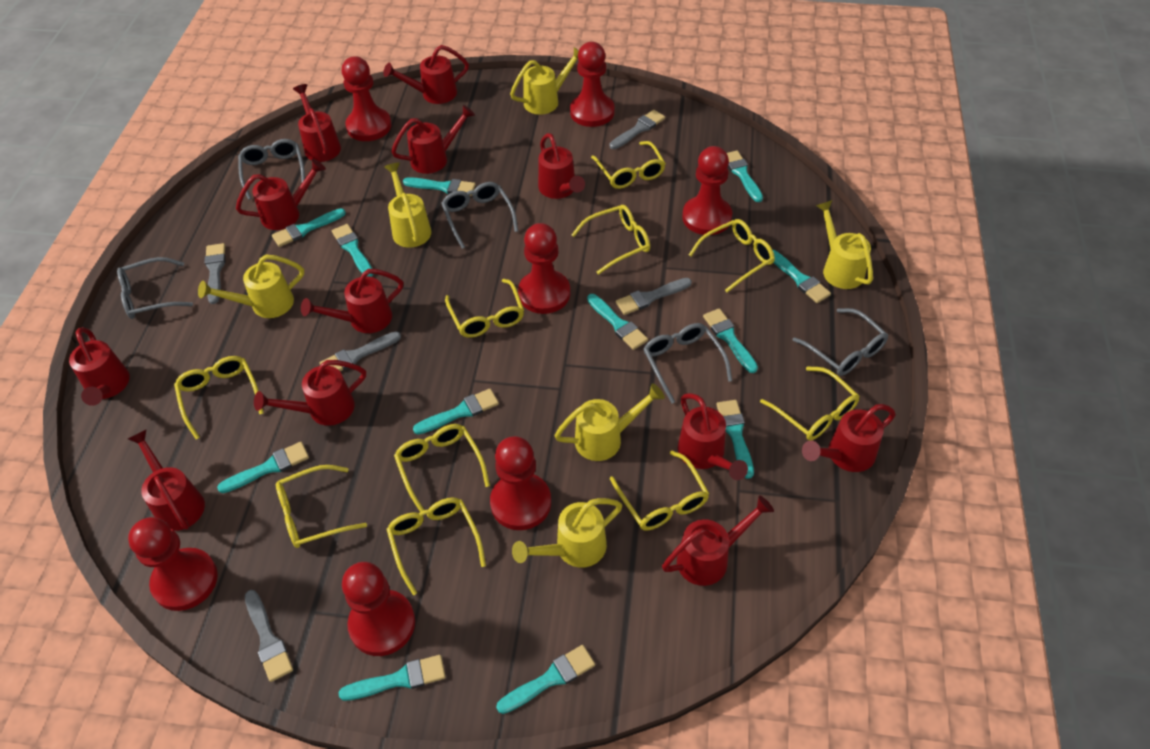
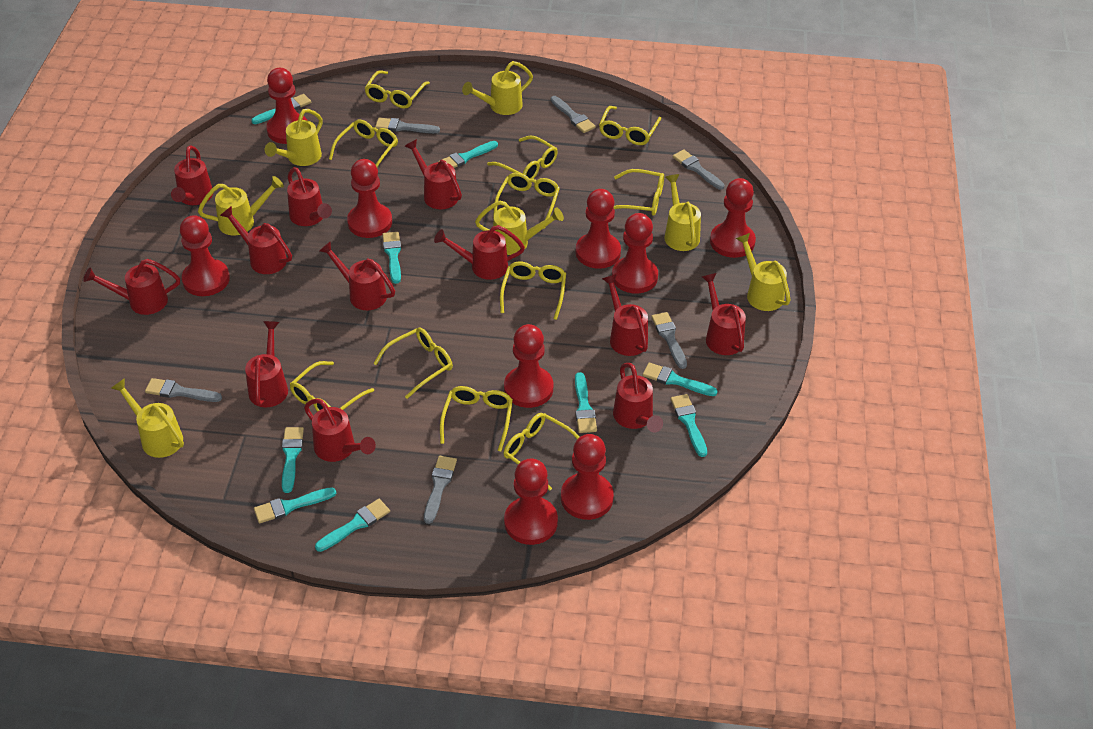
grey brush: 5 -> 6
grey glasses: 5 -> 0
red pawn: 7 -> 9
turquoise brush: 12 -> 9
yellow glasses: 10 -> 11
yellow watering can: 6 -> 7

